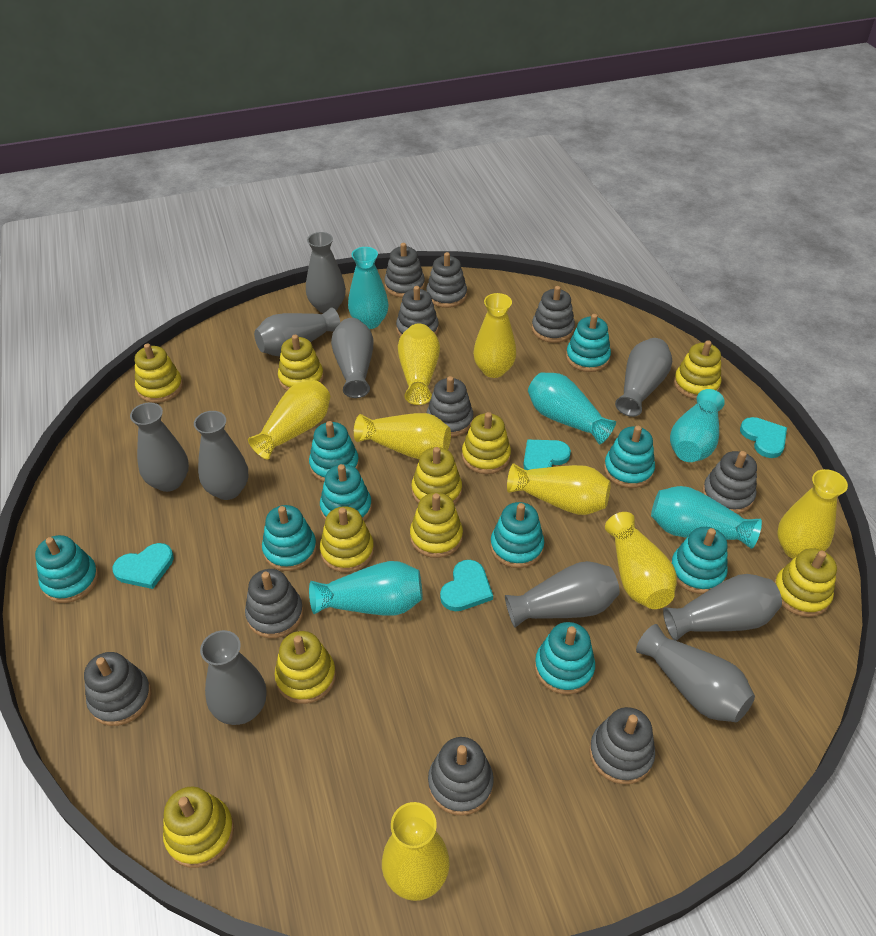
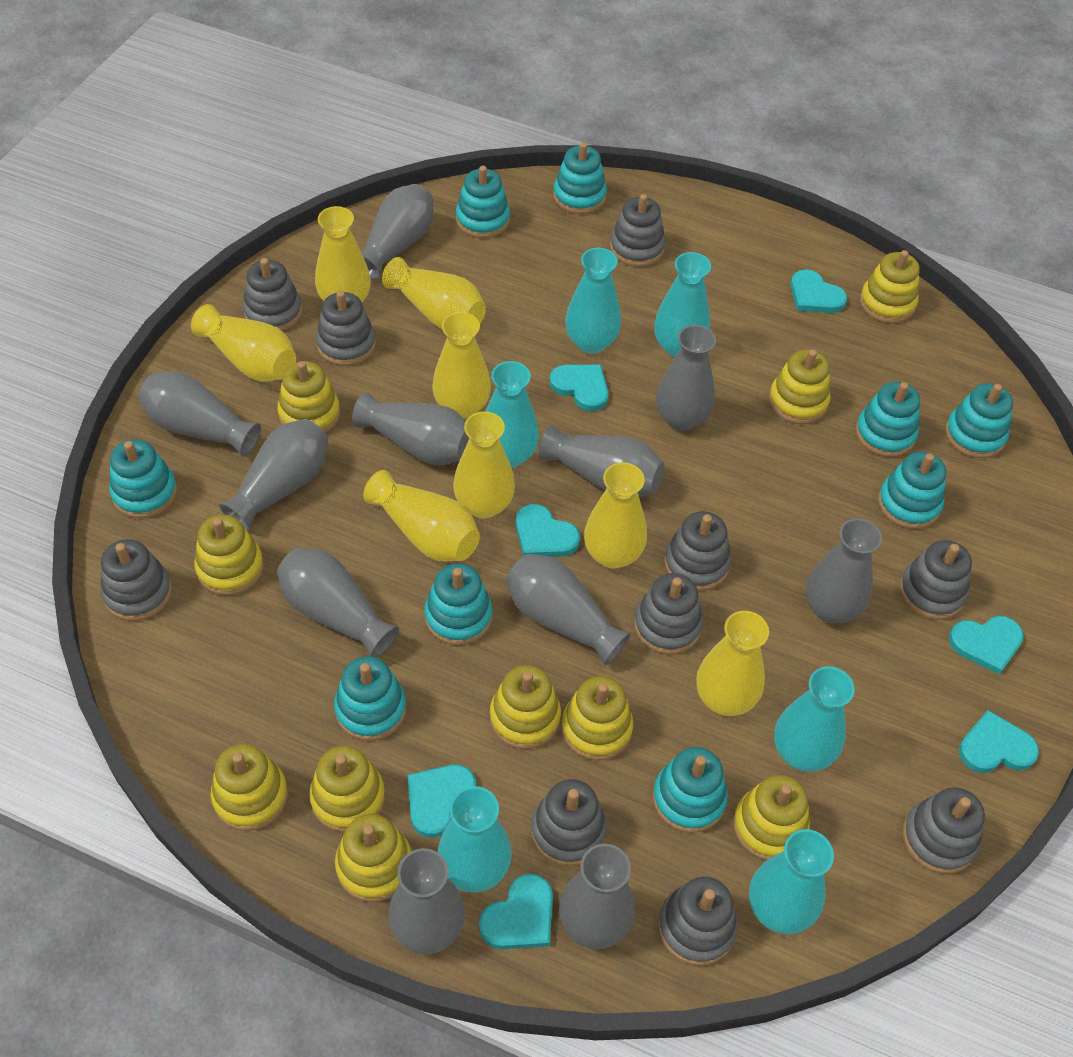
grey vase: 10 -> 11
turquoise heart: 4 -> 7
turquoise vase: 5 -> 6

